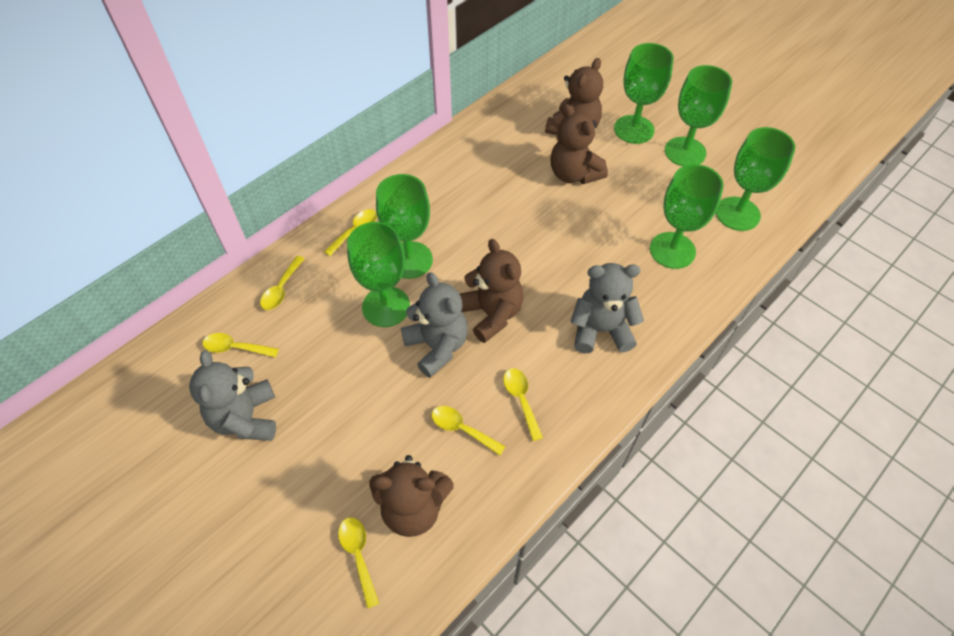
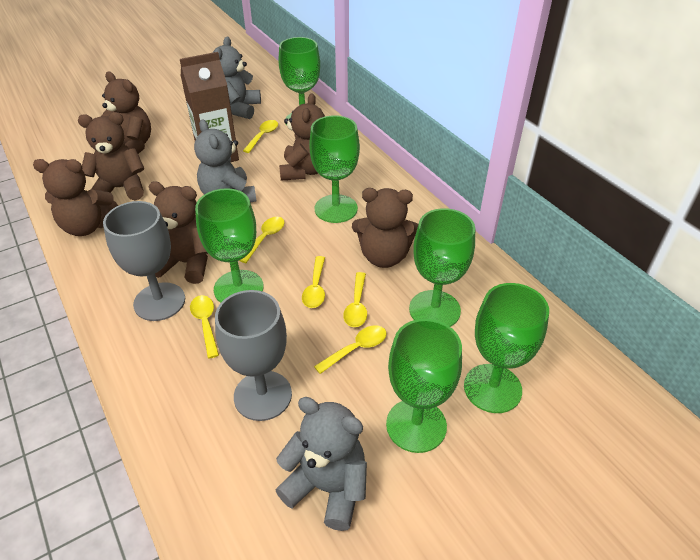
brown carton: 0 -> 1
brown teddy bear: 4 -> 6
grey goblet: 0 -> 2

